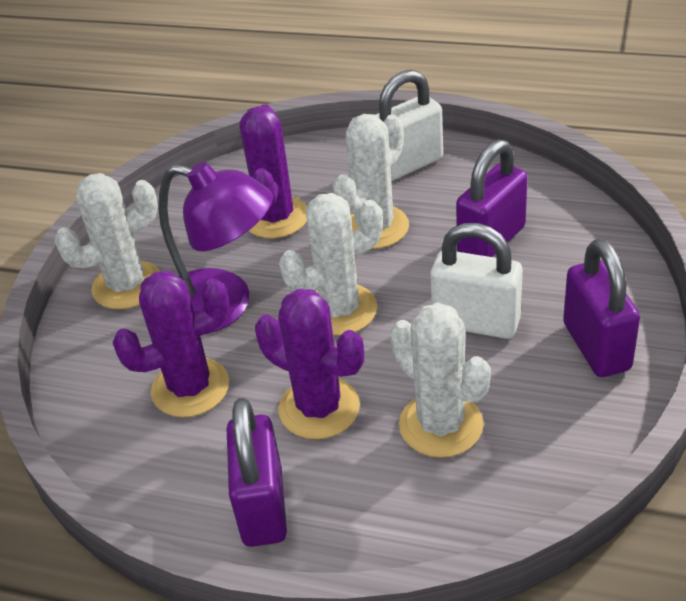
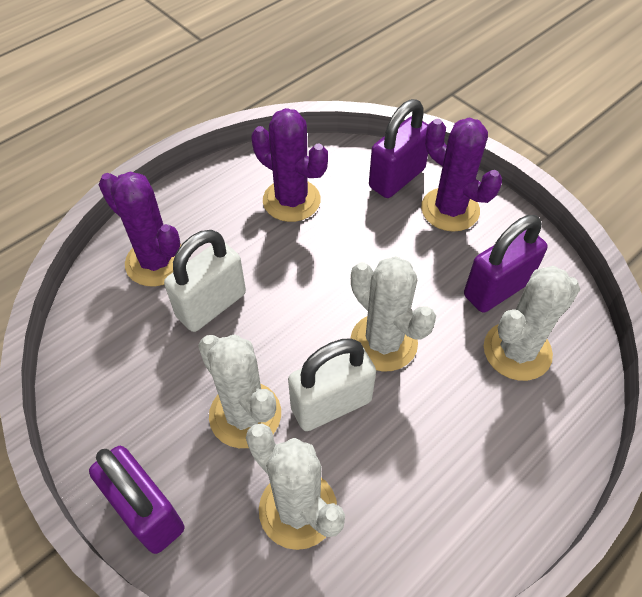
purple lamp: 1 -> 0

